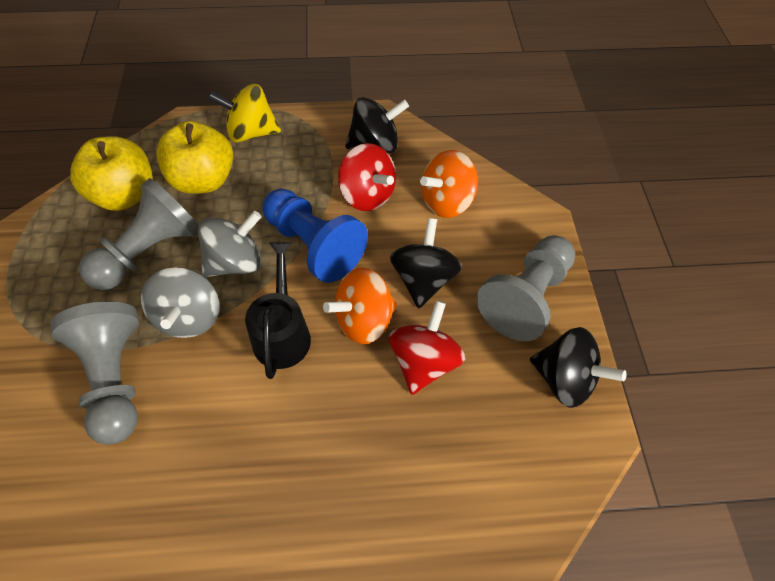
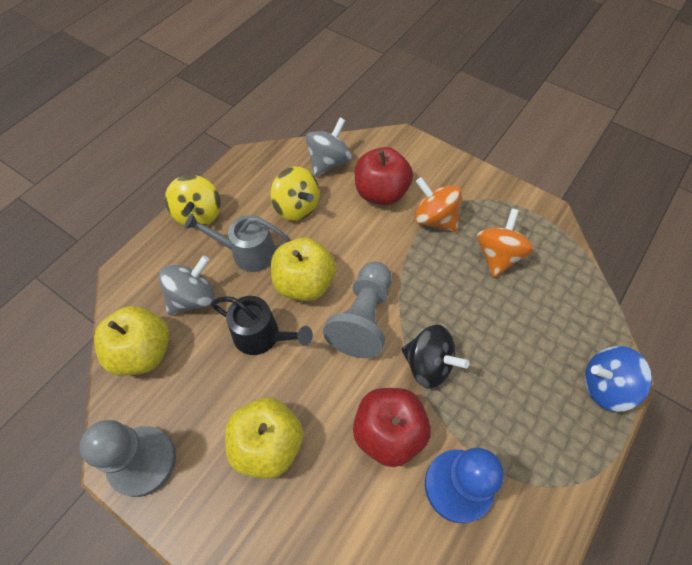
black spinning top: 3 -> 1
blue spinning top: 0 -> 1
grey pawn: 3 -> 2
grey watering can: 0 -> 1
red apple: 0 -> 2
red spinning top: 2 -> 0
yellow apple: 2 -> 3
yellow spinning top: 1 -> 2

